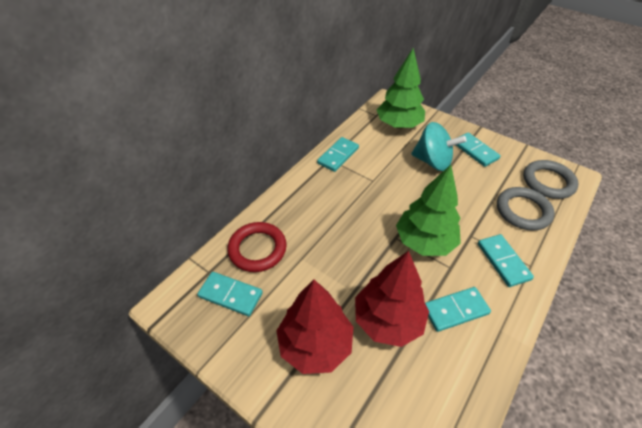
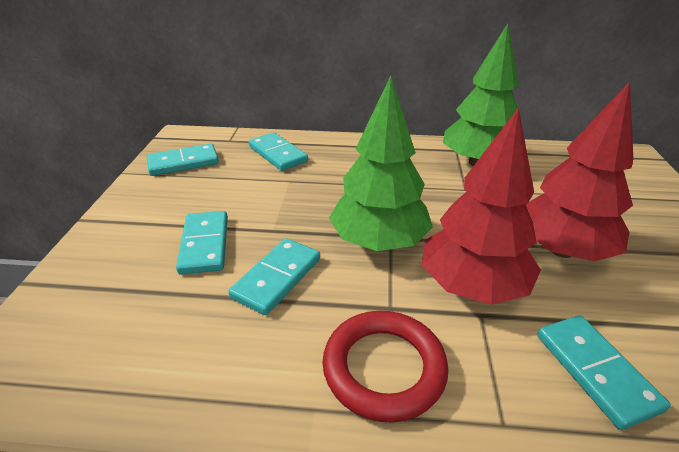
grey ring: 2 -> 0
turquoise spinning top: 1 -> 0

